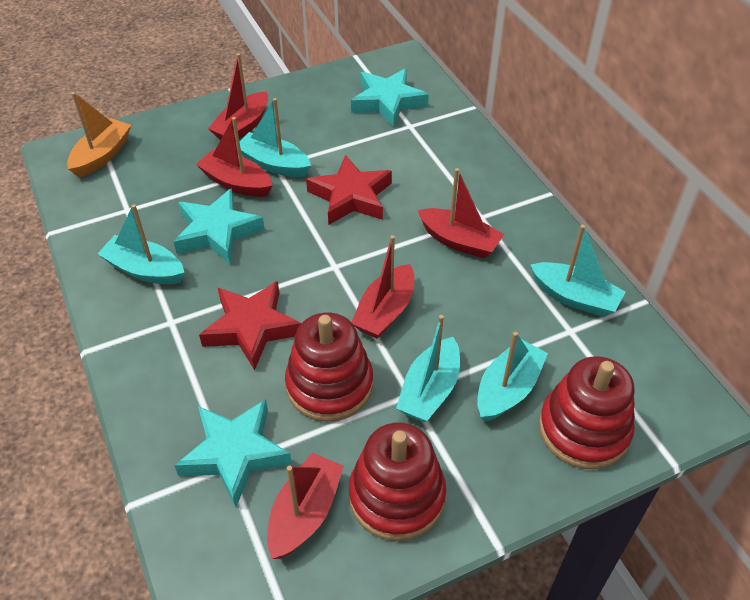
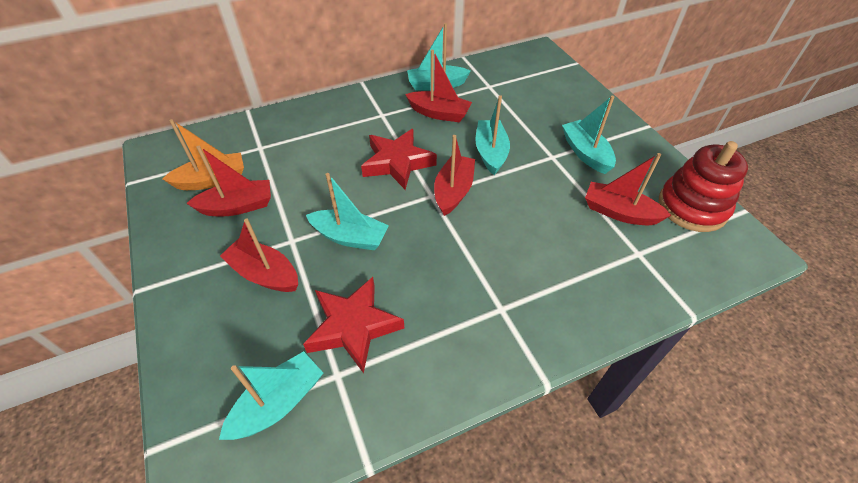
red stacking toy: 3 -> 1
turquoise star: 3 -> 0

